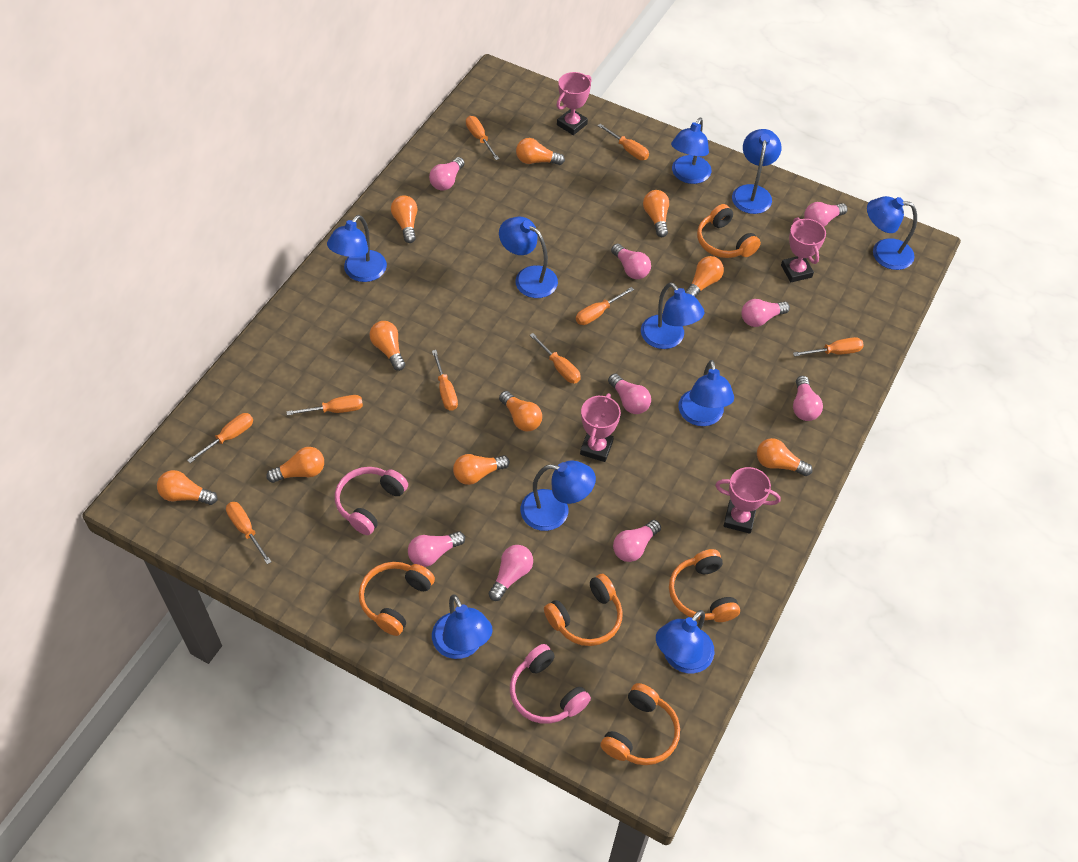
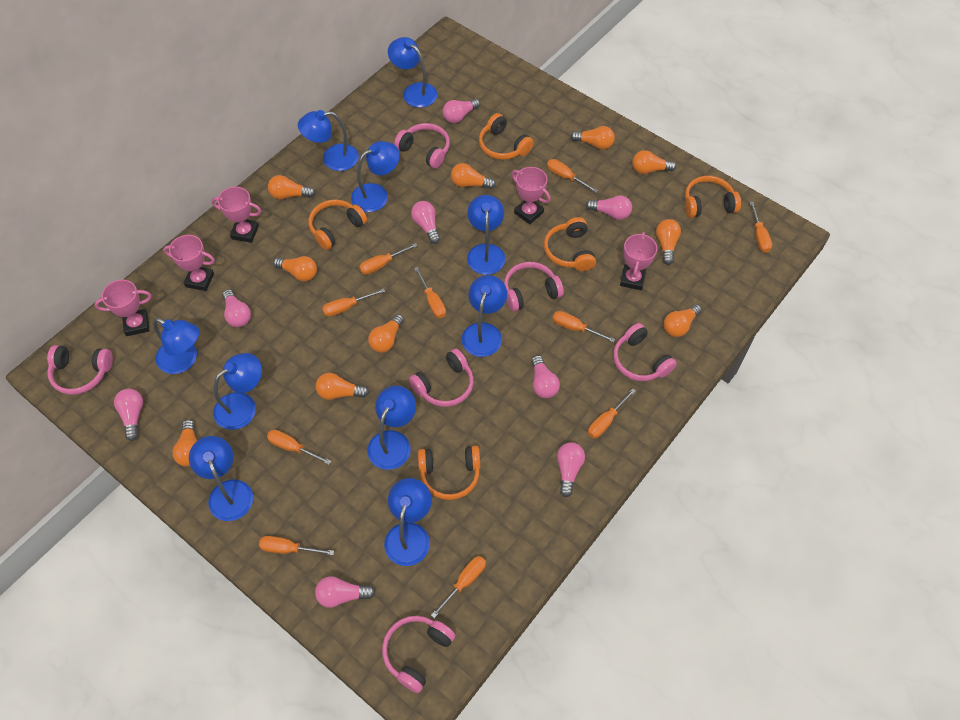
orange screwdriver: 9 -> 10
pink headphones: 2 -> 6
pink light bulb: 9 -> 8
pink trophy: 4 -> 5

